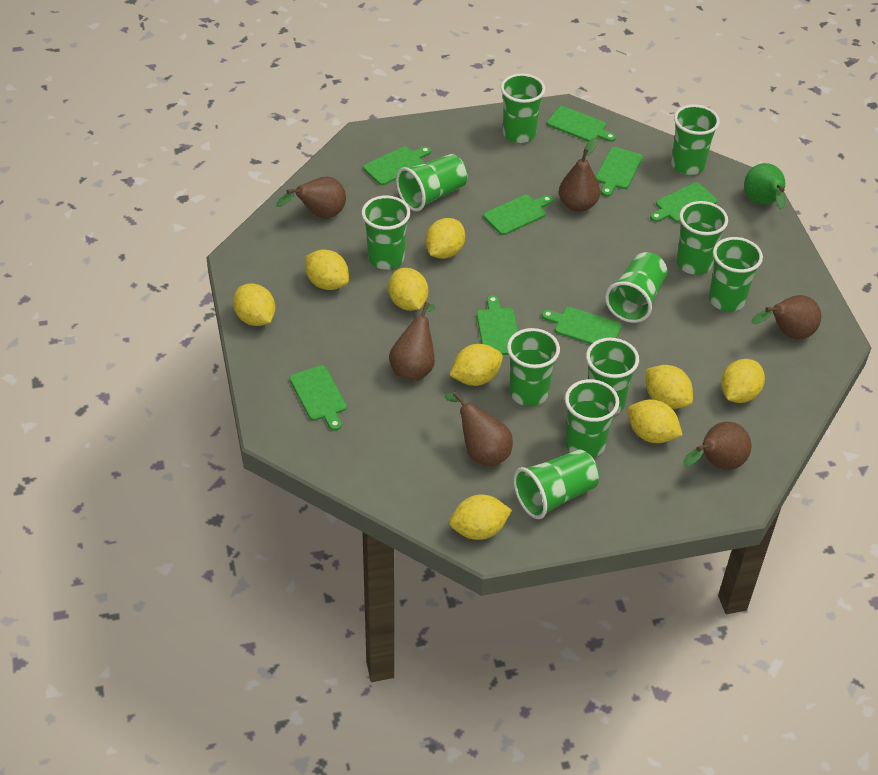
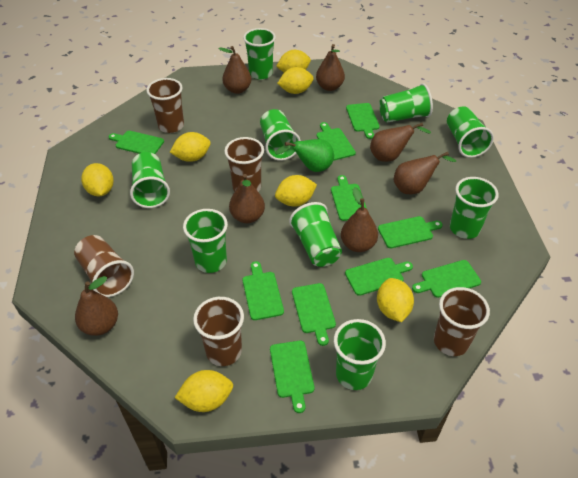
brown cup: 0 -> 5
brown pear: 6 -> 7
green cup: 11 -> 9
green cutting board: 8 -> 10
yellow lemon: 9 -> 7

